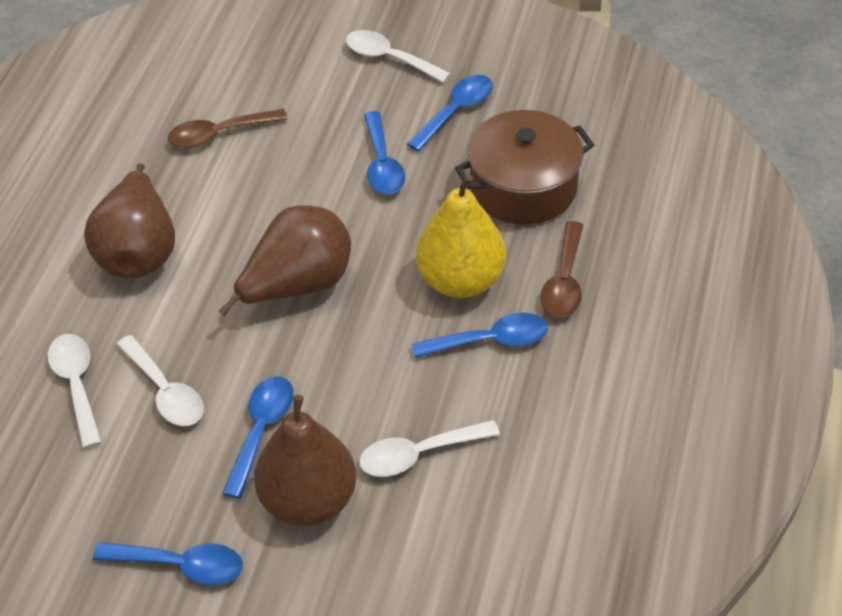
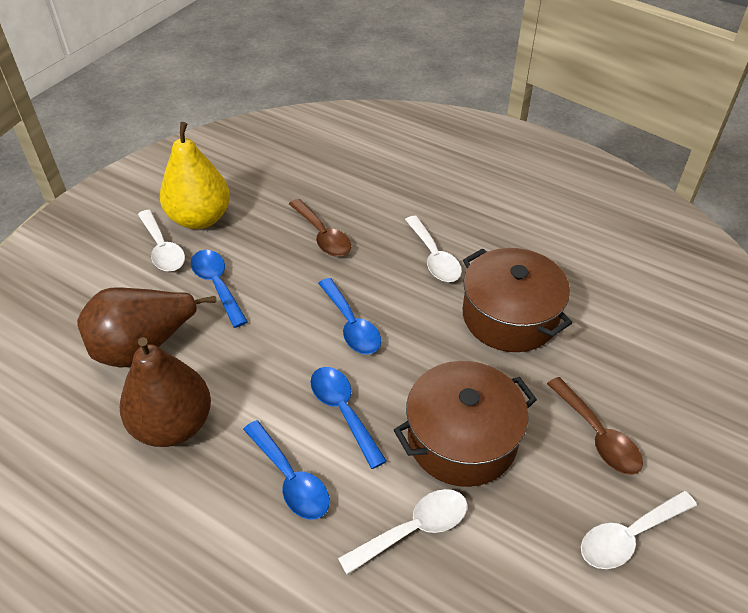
blue spoon: 5 -> 4
brown pear: 3 -> 2
brown pot: 1 -> 2

